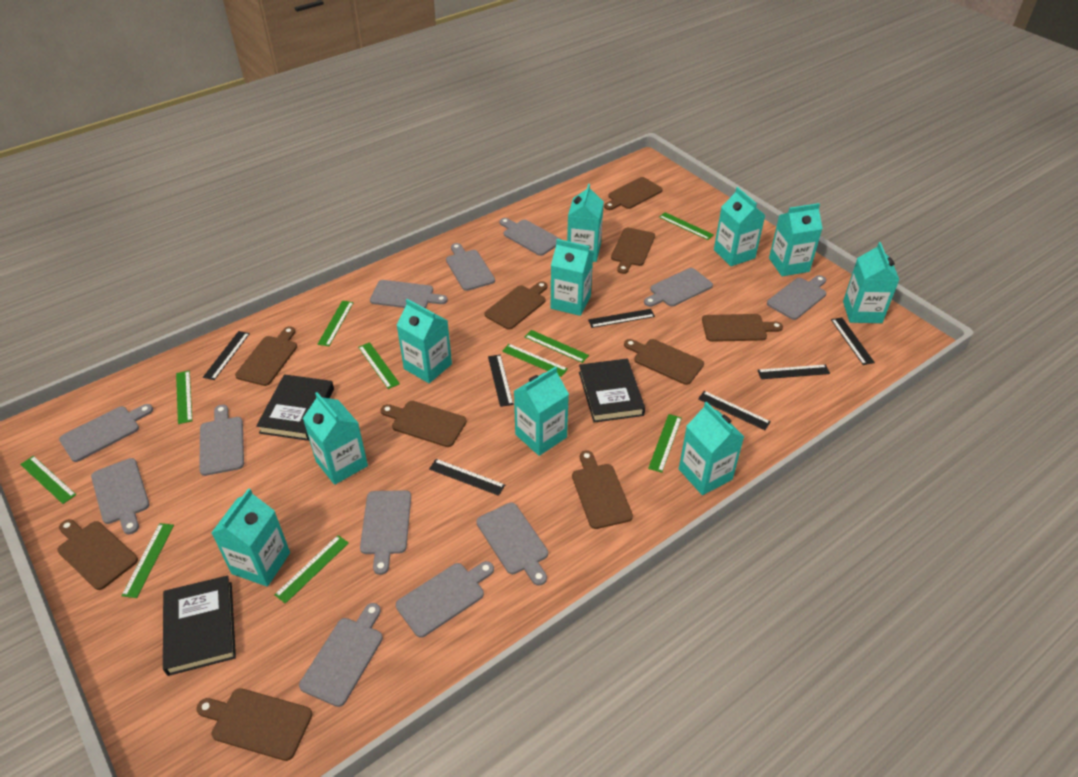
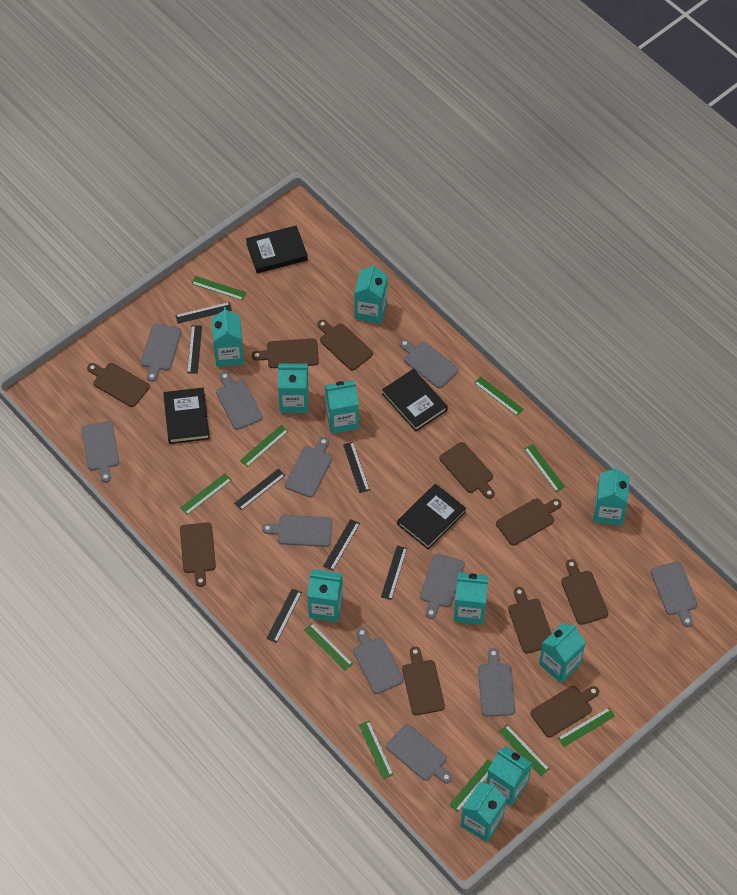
black book: 3 -> 4
grey cutting board: 12 -> 11

